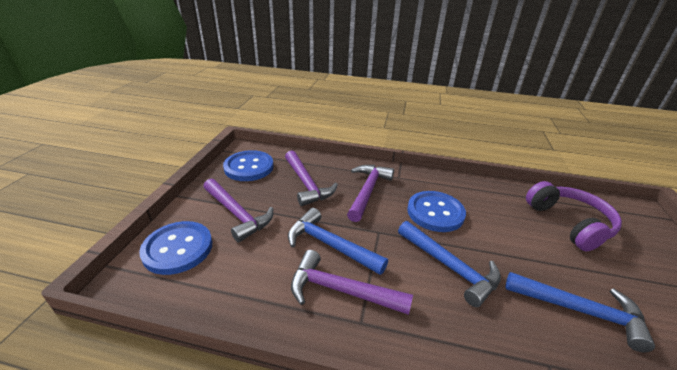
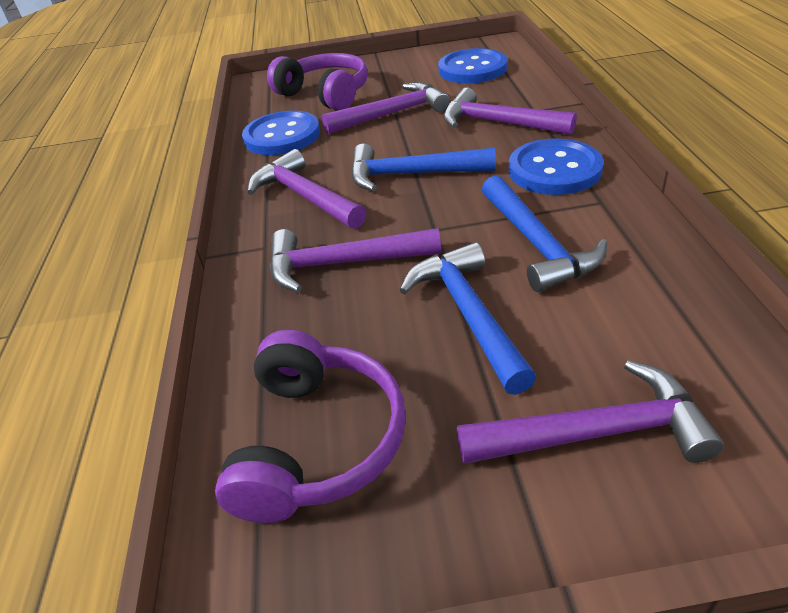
purple hammer: 4 -> 5
purple headphones: 1 -> 2

